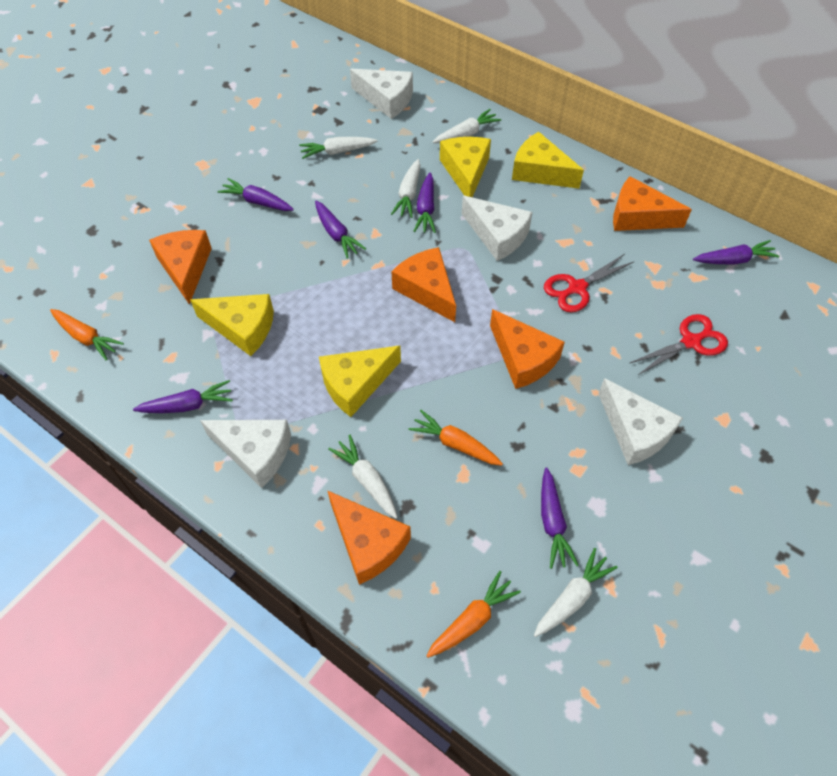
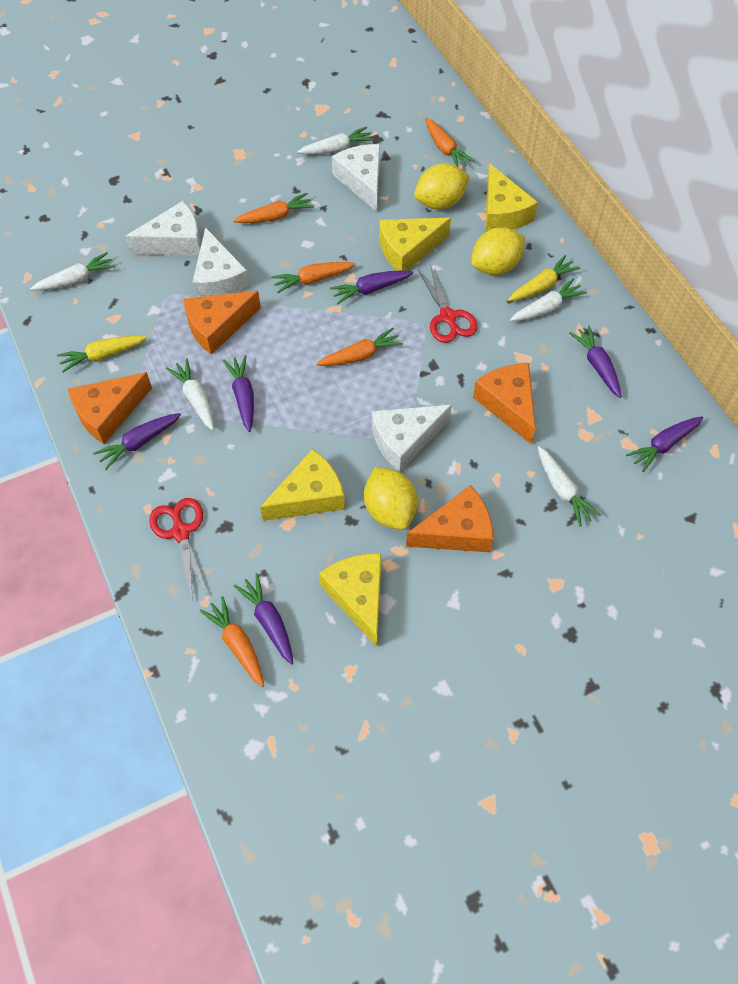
orange carrot: 3 -> 5
orange cheese: 5 -> 4
yellow carrot: 0 -> 2
yellow lemon: 0 -> 3

